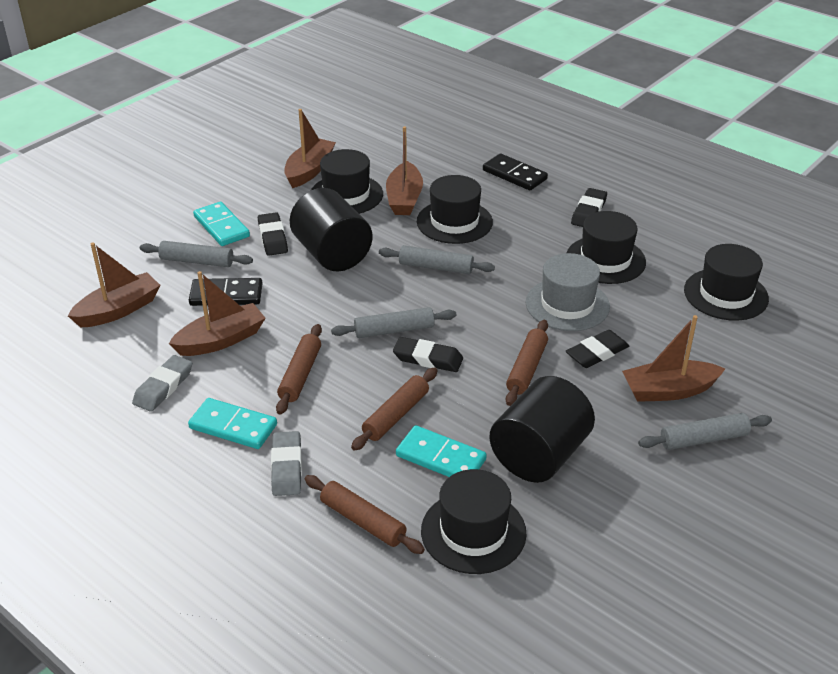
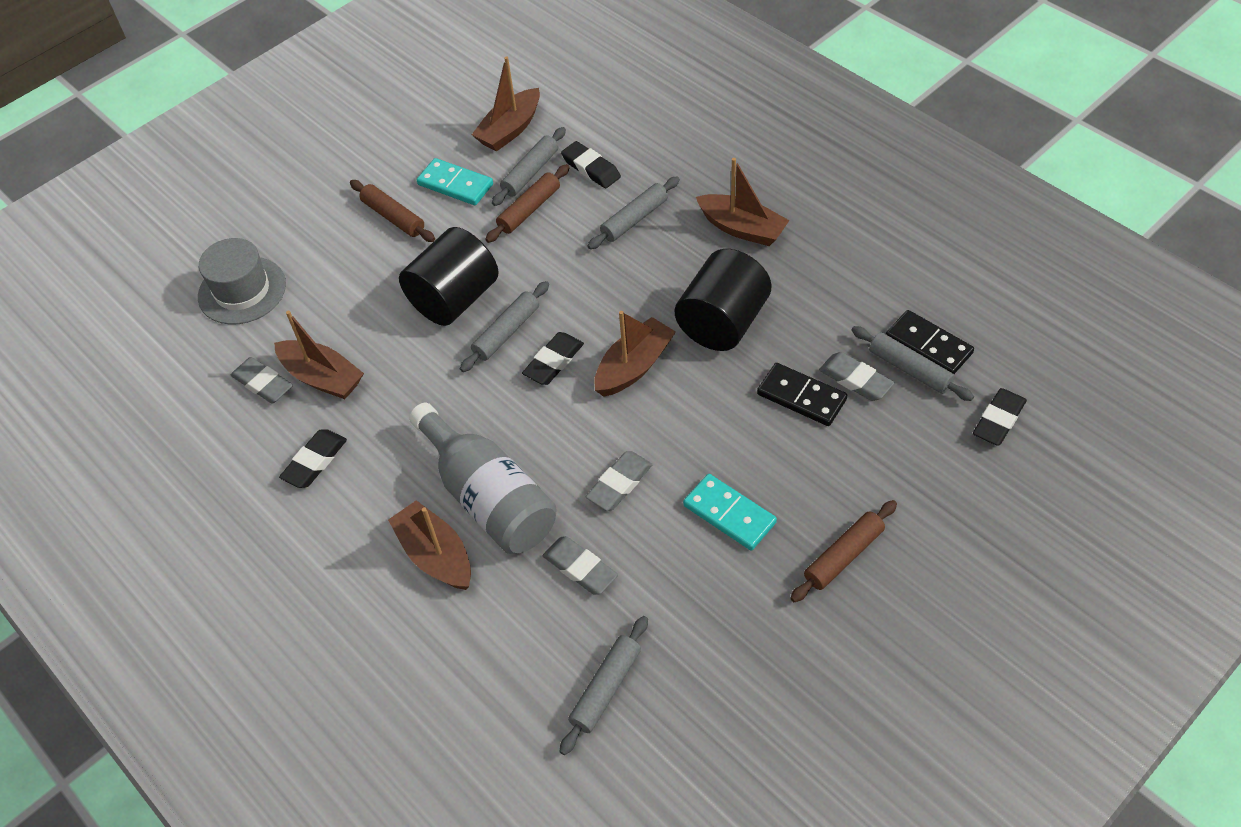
black hat: 5 -> 0
brown rolling pin: 4 -> 3
grey bottle: 0 -> 1
grey eraser: 2 -> 4
grey rolling pin: 4 -> 5
turquoise domino: 3 -> 2

